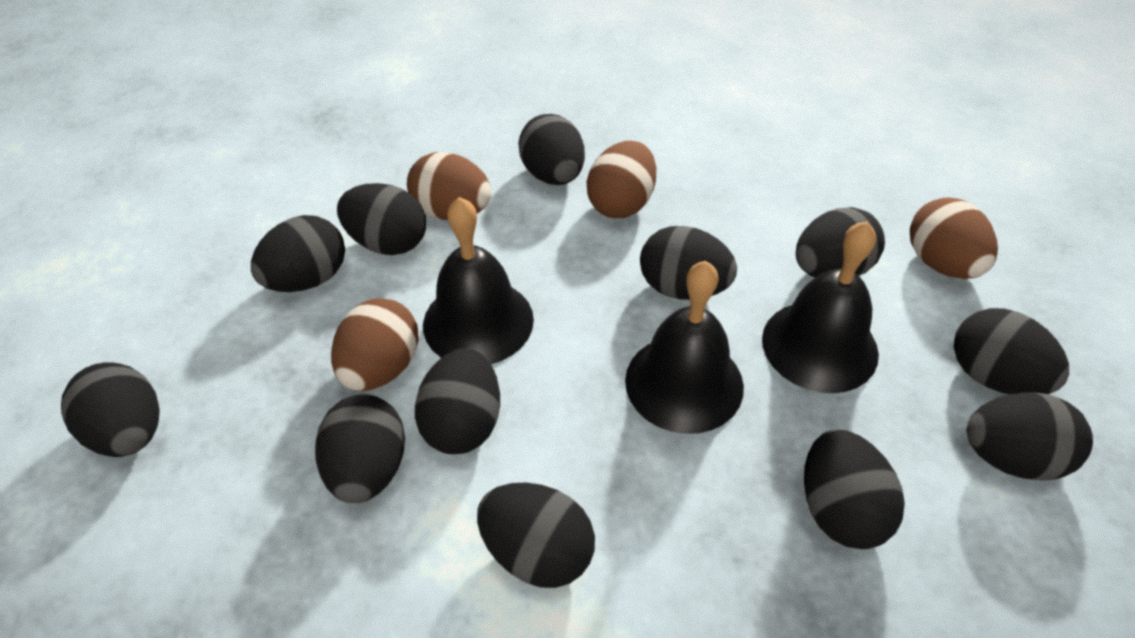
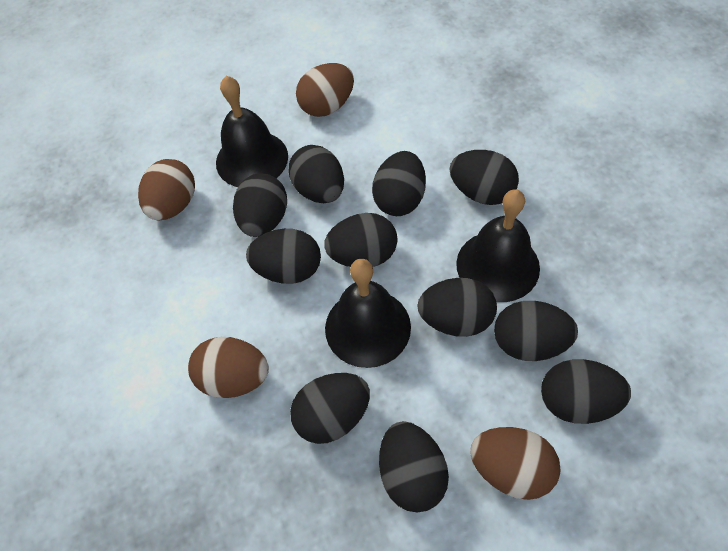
black egg: 12 -> 11

